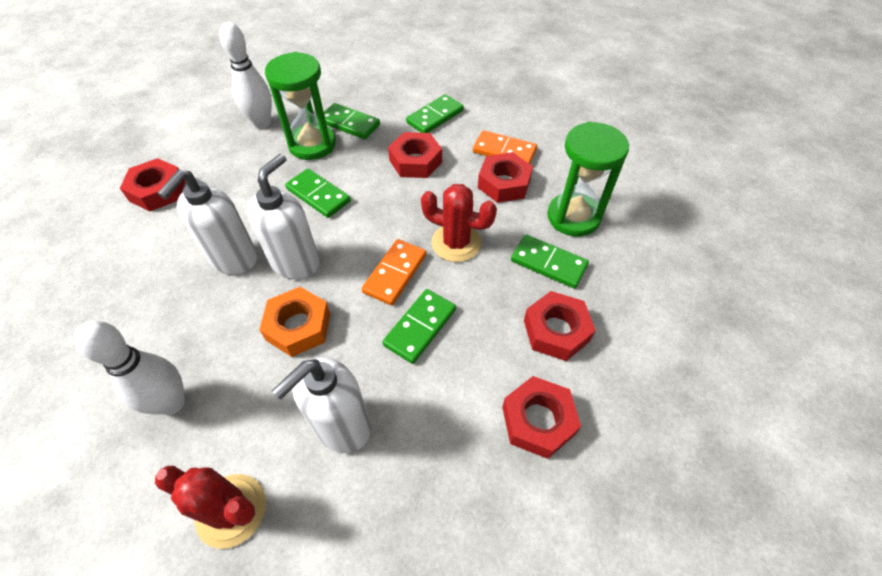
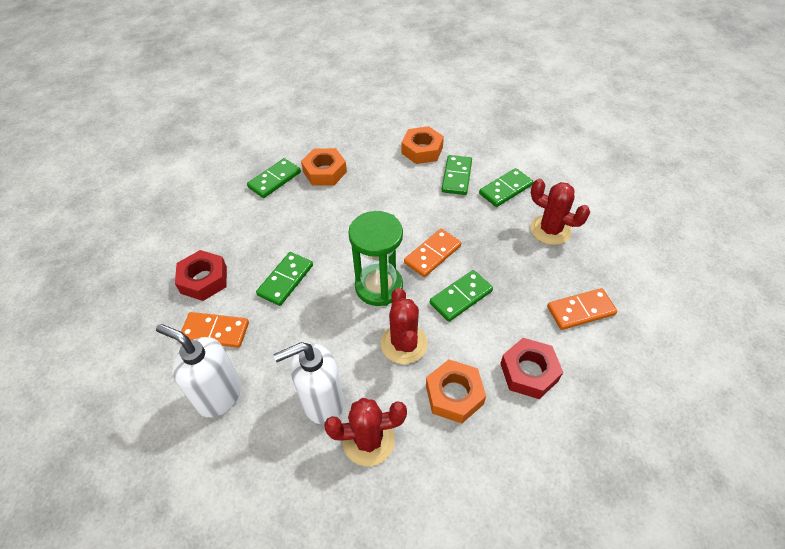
green hourglass: 2 -> 1
orange domino: 2 -> 3
orange nut: 1 -> 3
red cactus: 2 -> 3
red nut: 5 -> 2
white bowling pin: 2 -> 0
white soap dispenser: 3 -> 2

